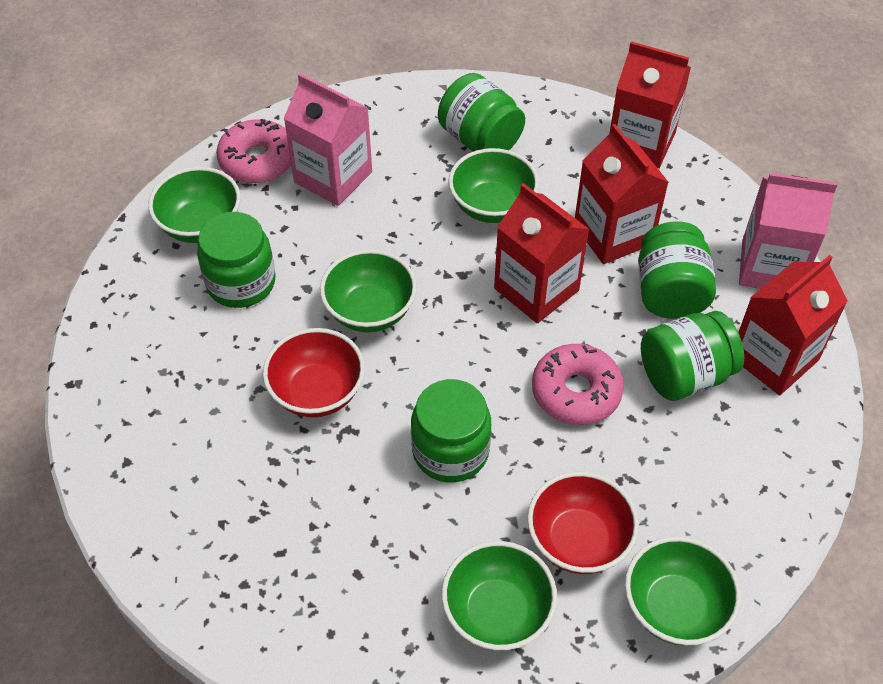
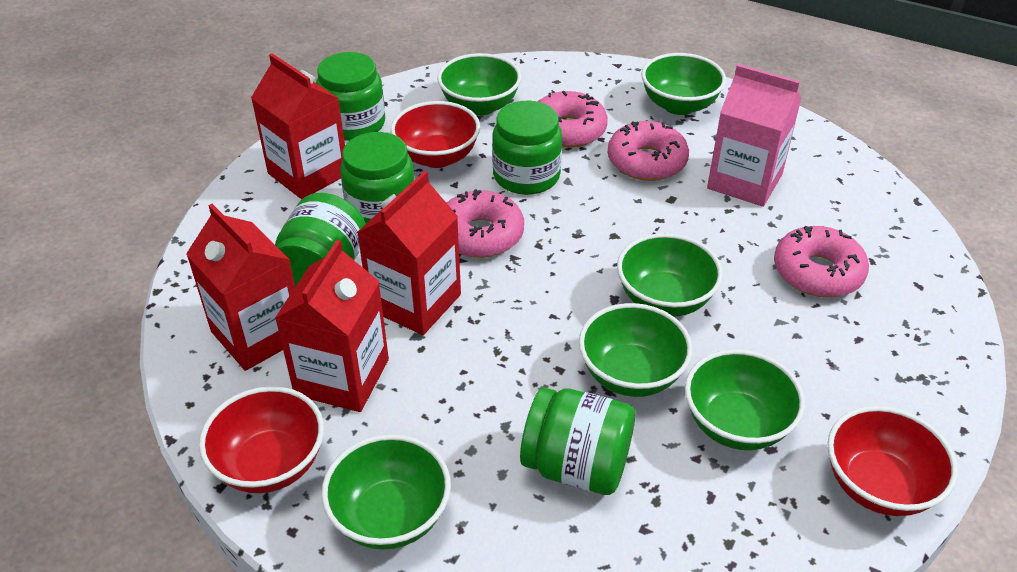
green bowl: 5 -> 6
pink carton: 2 -> 1
pink donut: 2 -> 4
red bowl: 2 -> 3

